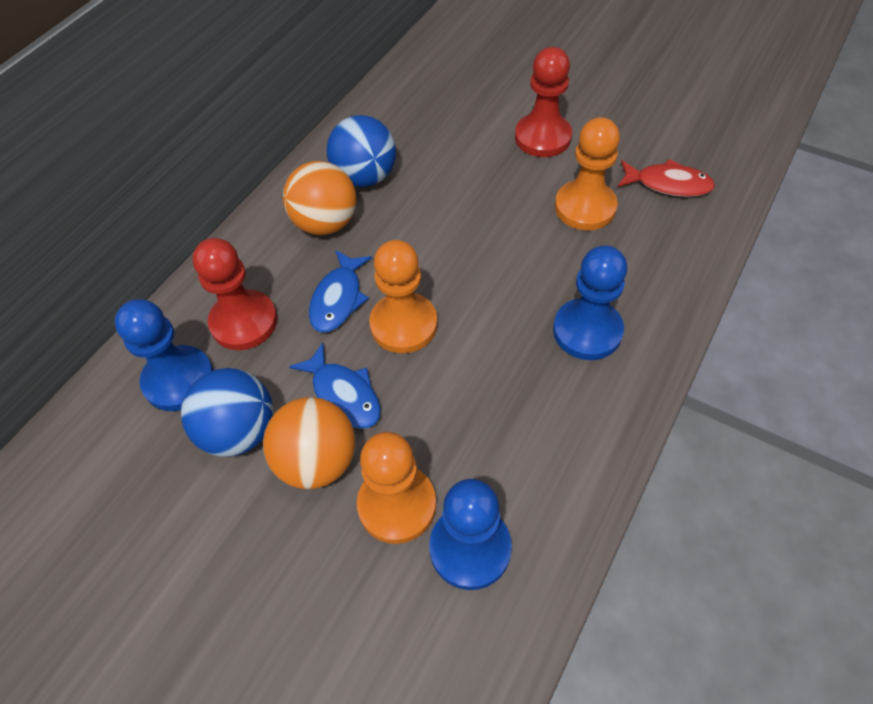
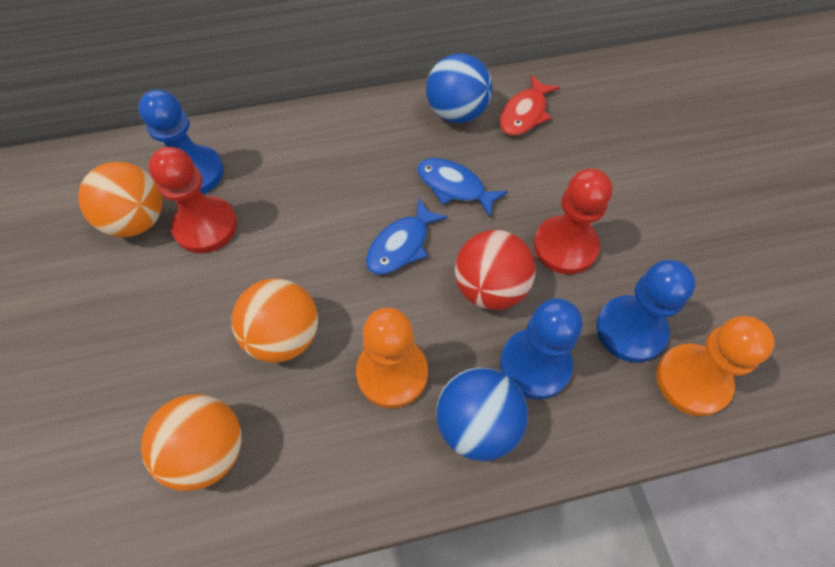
orange ball: 2 -> 3
orange pawn: 3 -> 2
red ball: 0 -> 1

